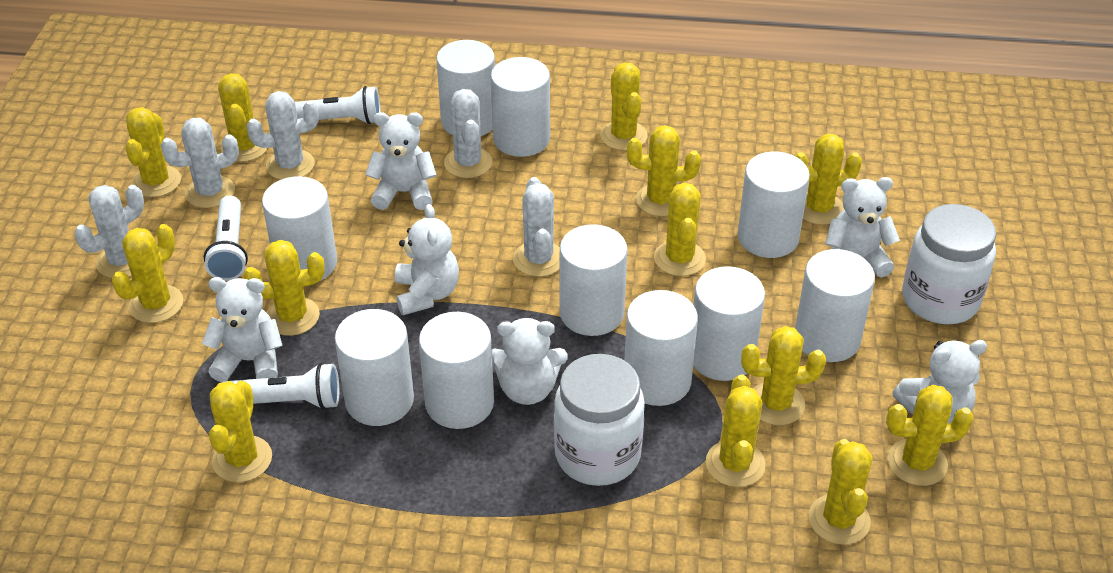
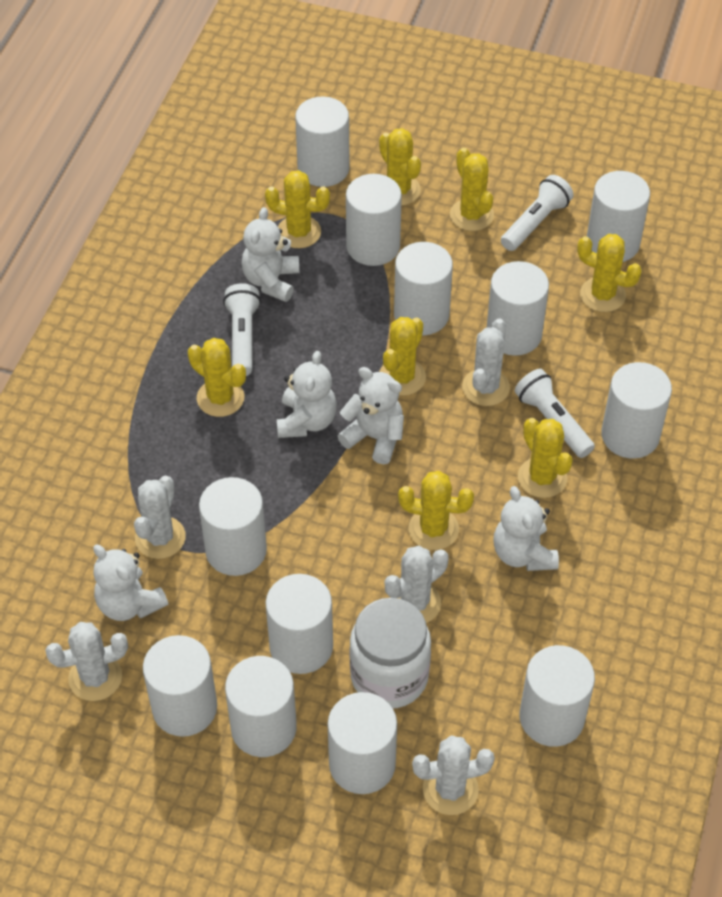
white cylinder: 10 -> 12
white jar: 2 -> 1
white teddy bear: 6 -> 5
yellow cactus: 13 -> 8

